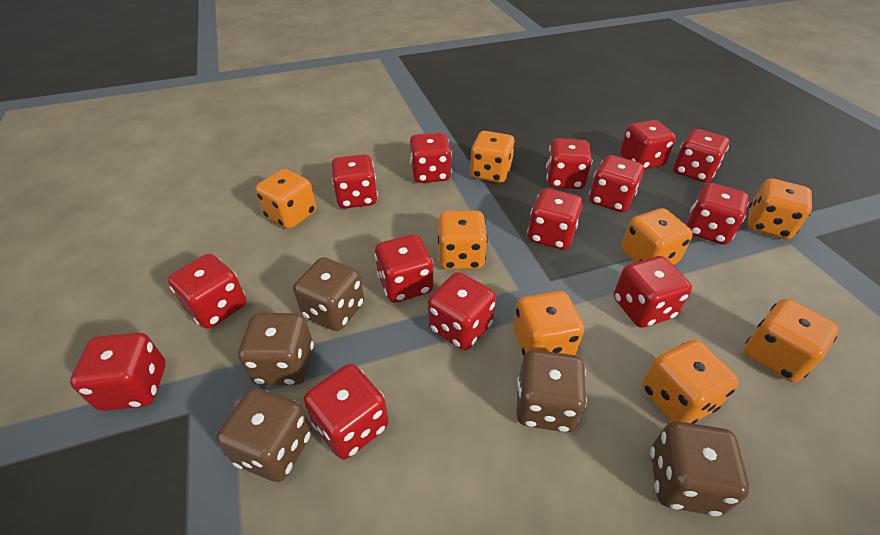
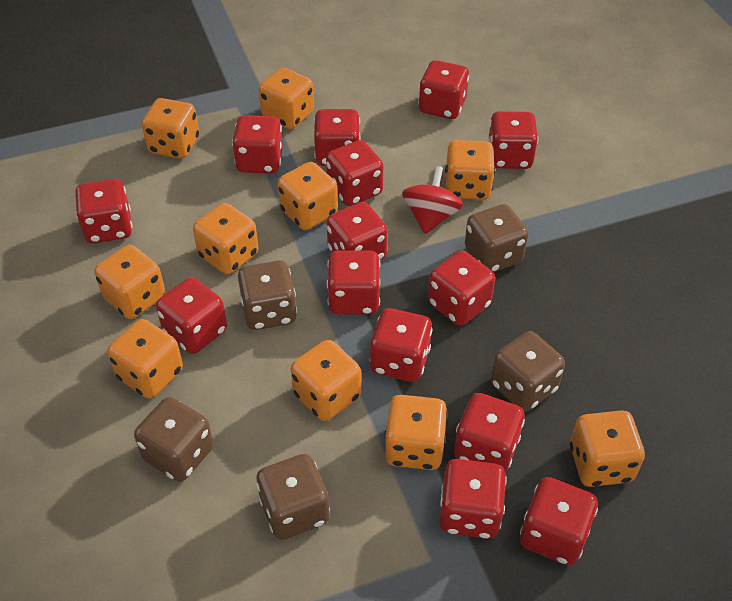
orange dice: 8 -> 10
red spinning top: 0 -> 1

